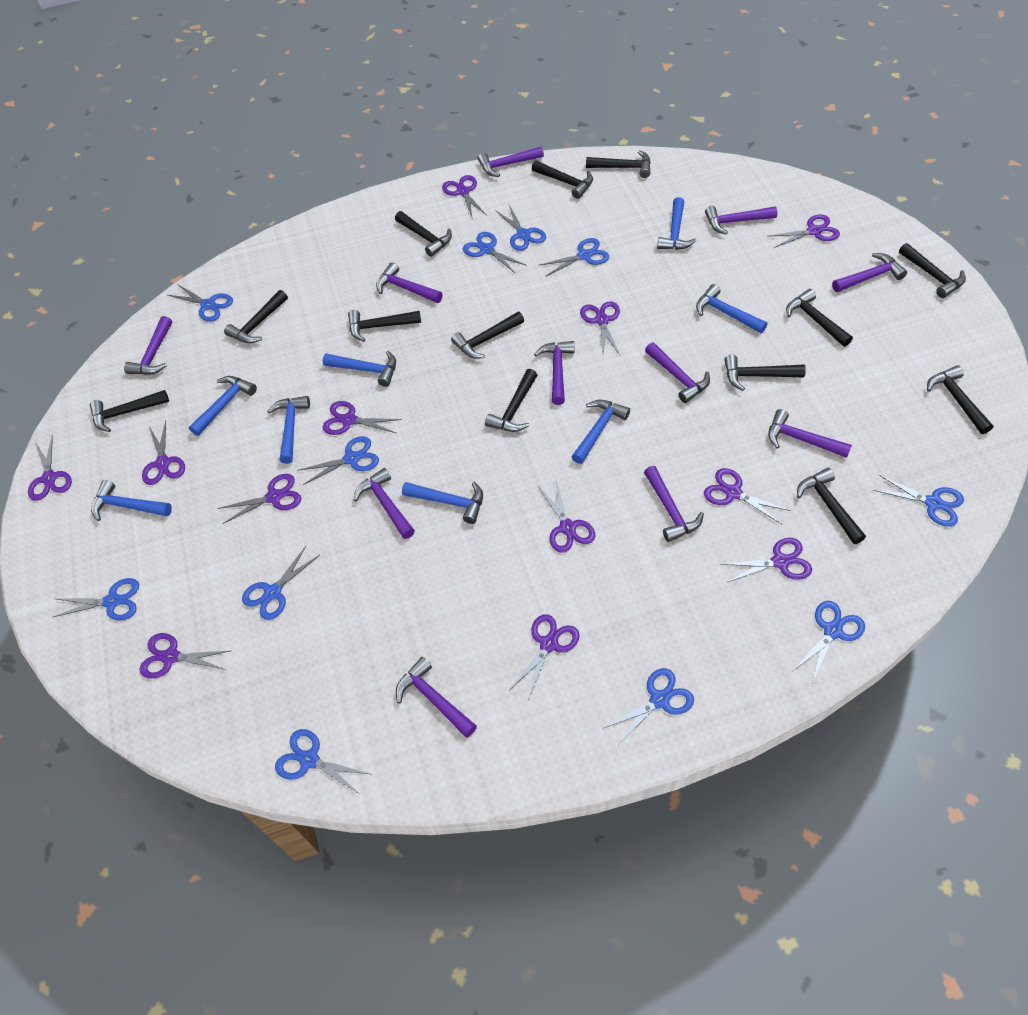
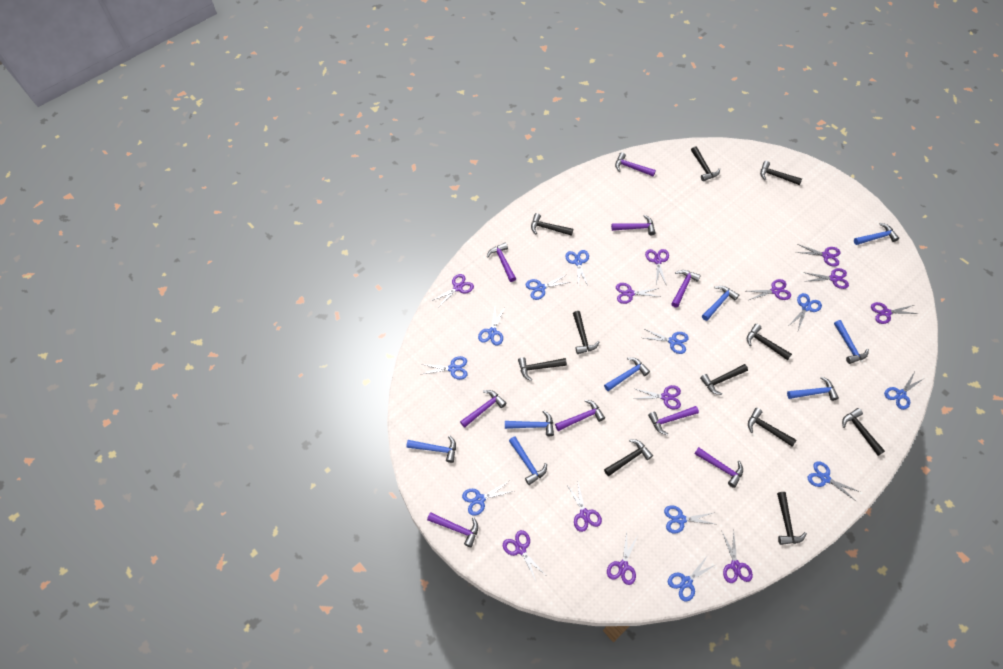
black hammer: 13 -> 11
purple hammer: 11 -> 9

